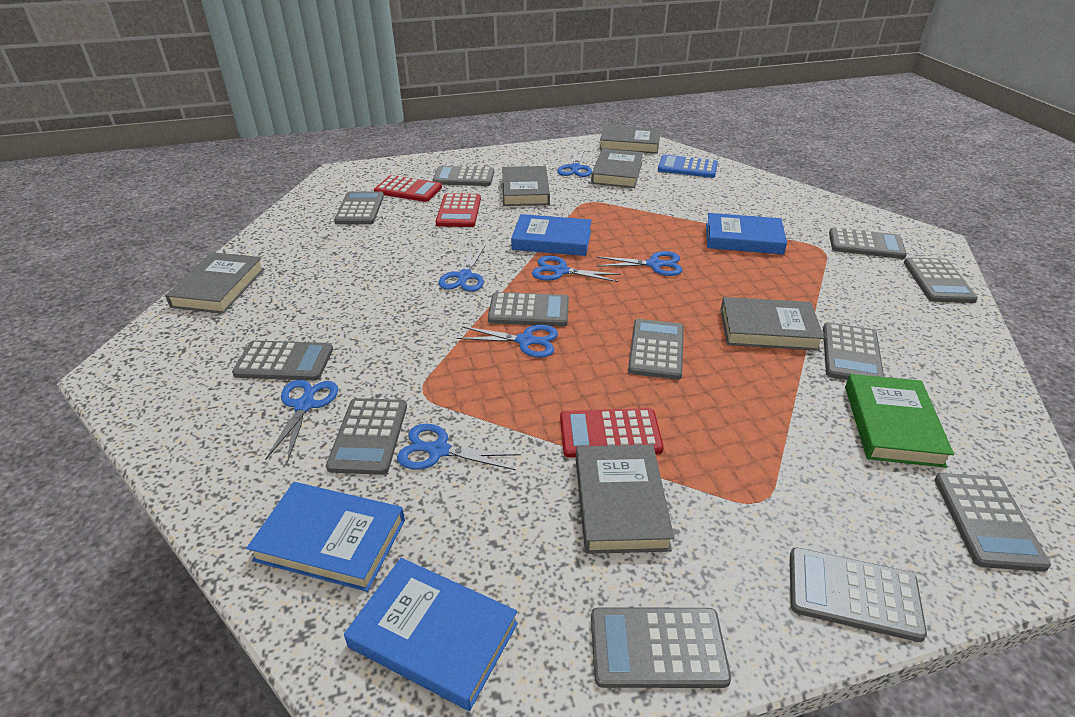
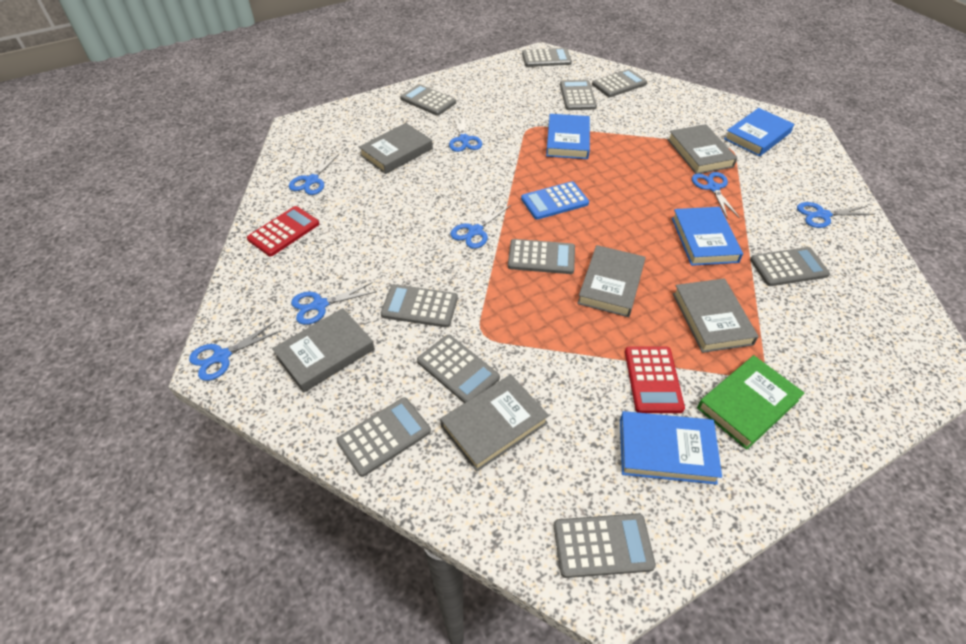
grey calculator: 12 -> 10
red calculator: 3 -> 2

